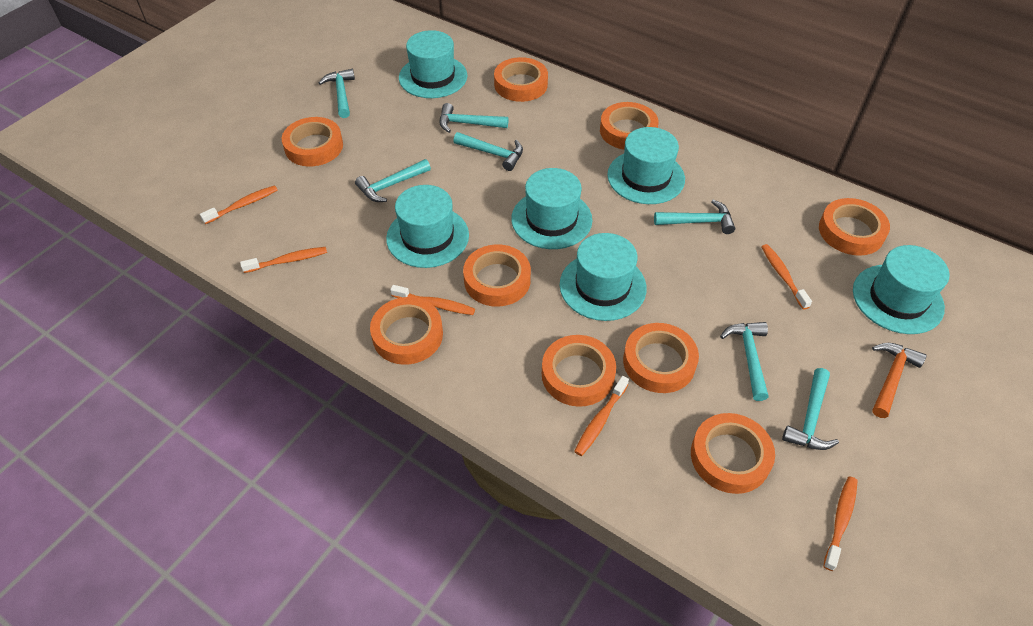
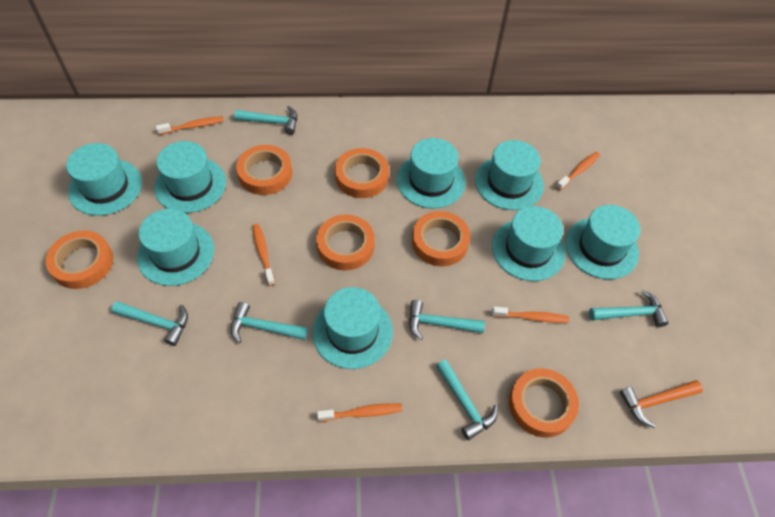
orange tape: 9 -> 6
orange toothbrush: 6 -> 5
turquoise hammer: 7 -> 6
turquoise hat: 6 -> 8

